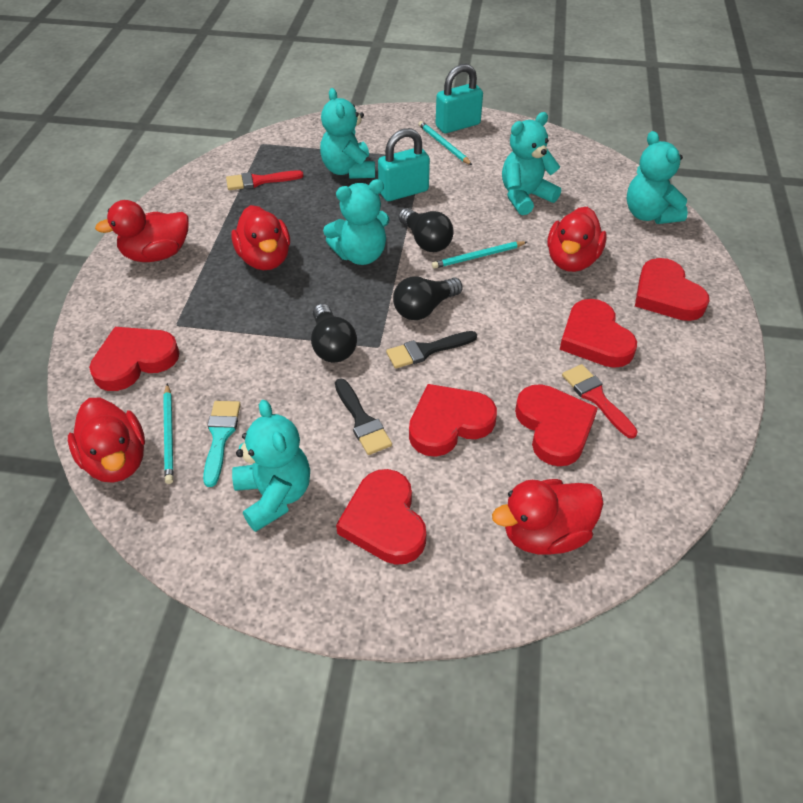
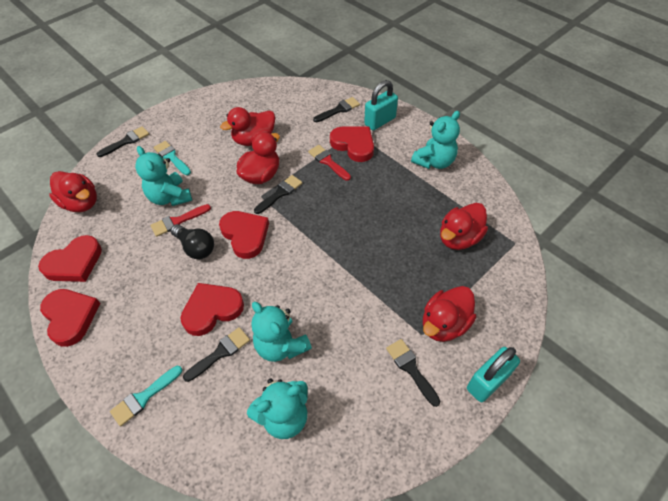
black brush: 2 -> 5
black light bulb: 3 -> 1
red heart: 6 -> 5
turquoise brush: 1 -> 2
turquoise pencil: 3 -> 0
turquoise teddy bear: 5 -> 4

